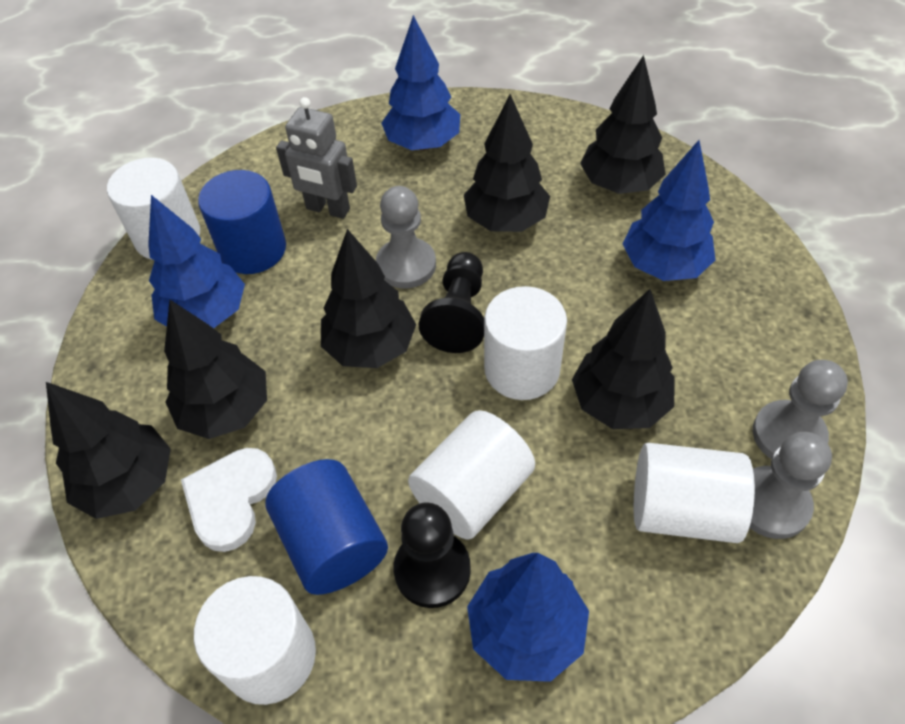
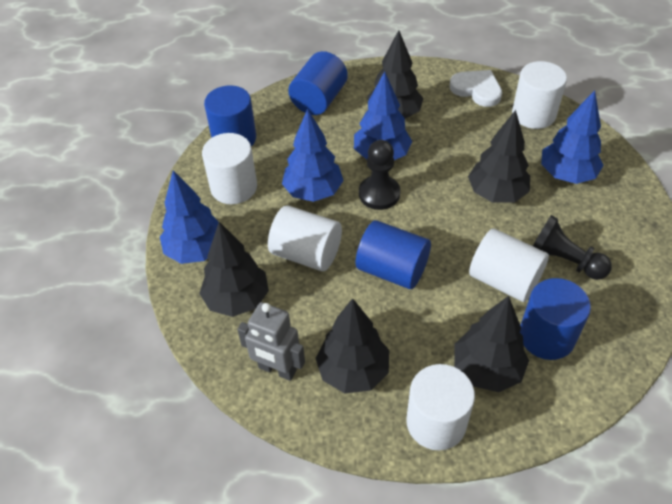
black tree: 6 -> 5
blue cylinder: 2 -> 4
grey pawn: 3 -> 0

